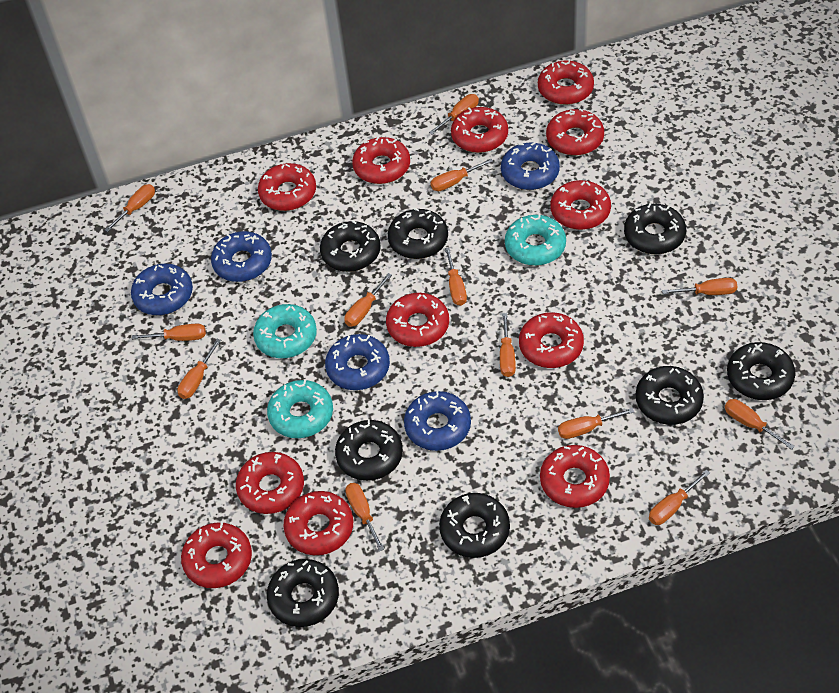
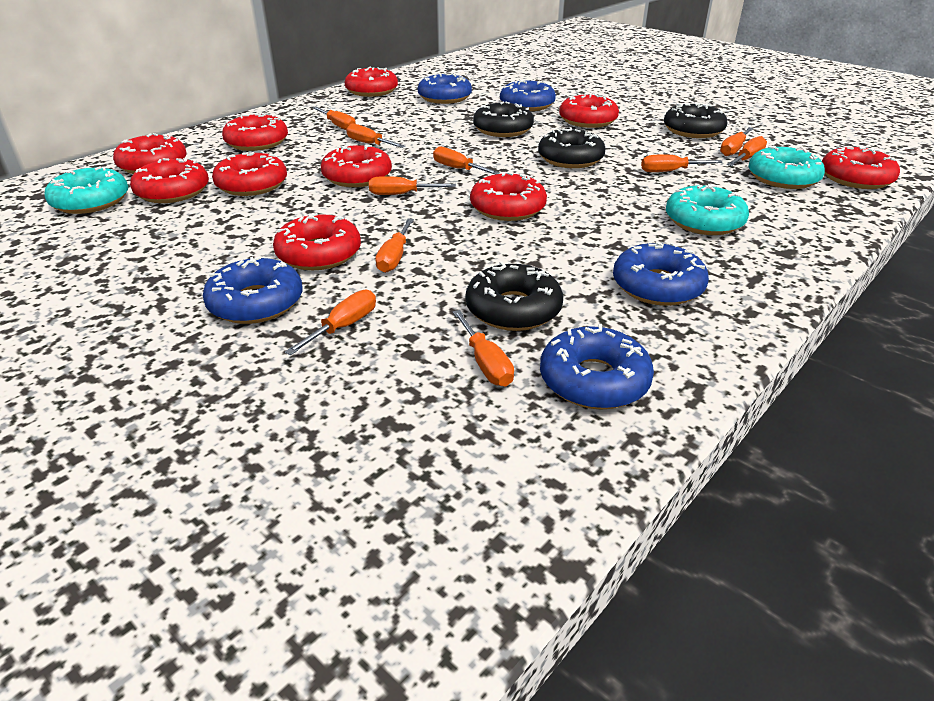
black donut: 8 -> 4
orange screwdriver: 13 -> 10
red donut: 12 -> 10

